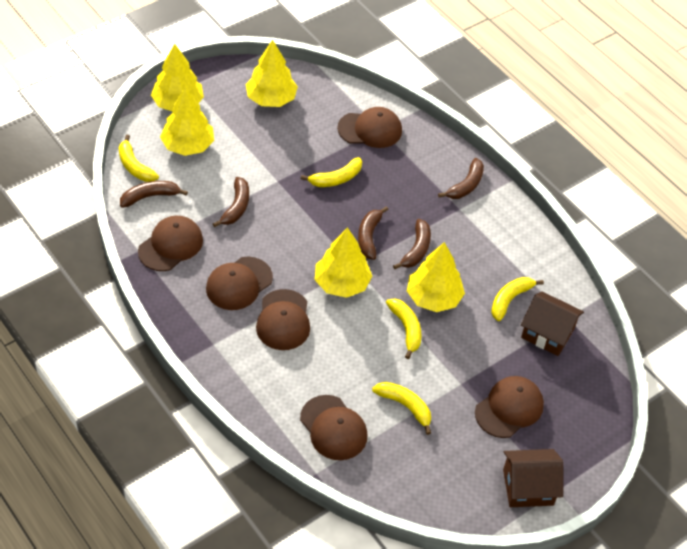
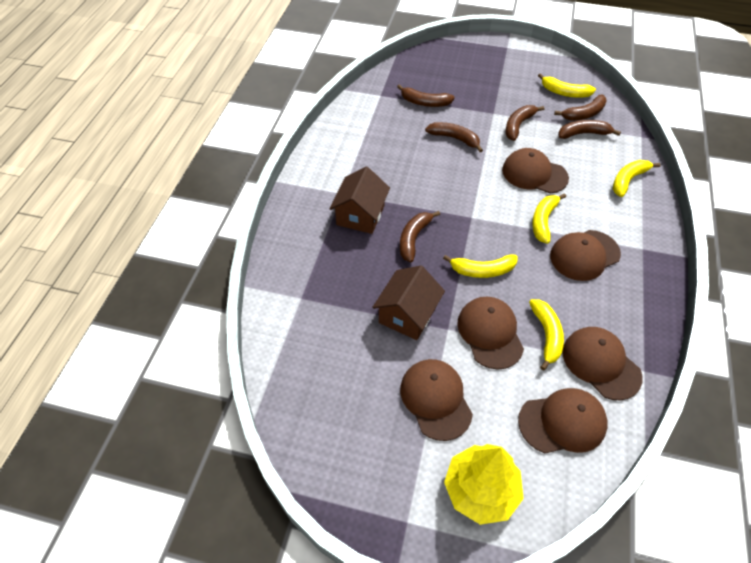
brown banana: 5 -> 6
yellow tree: 5 -> 1

